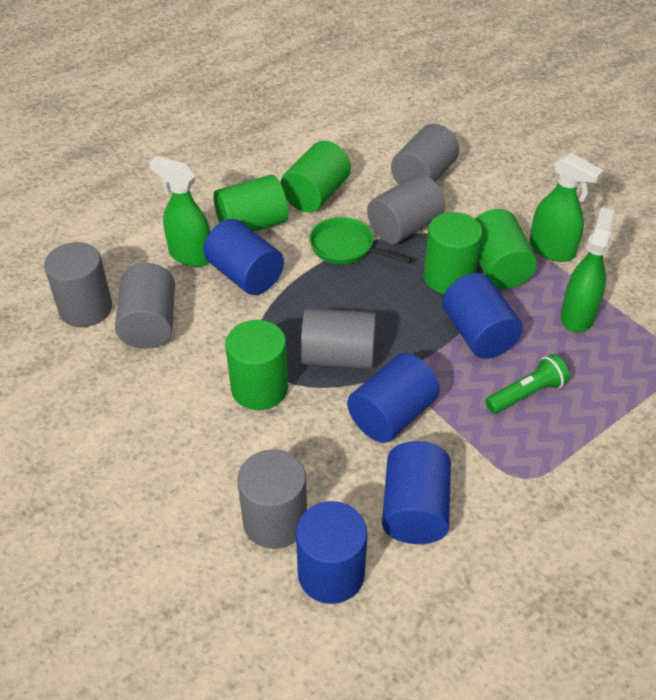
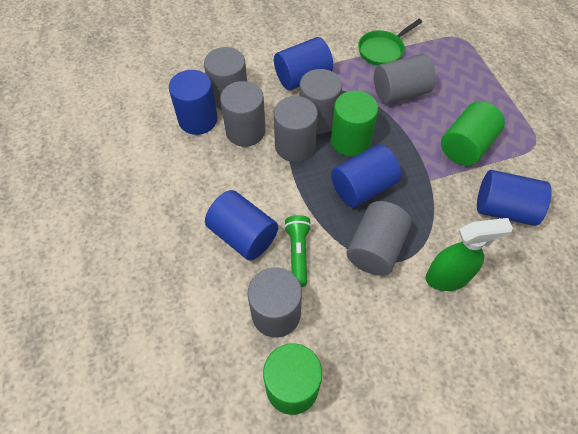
green cylinder: 5 -> 3
green spray bottle: 3 -> 1
grey cylinder: 6 -> 7

